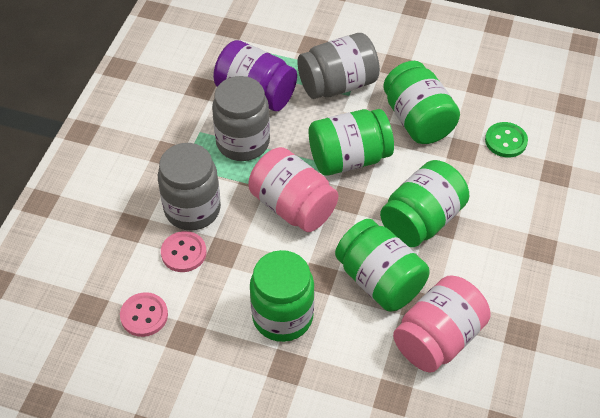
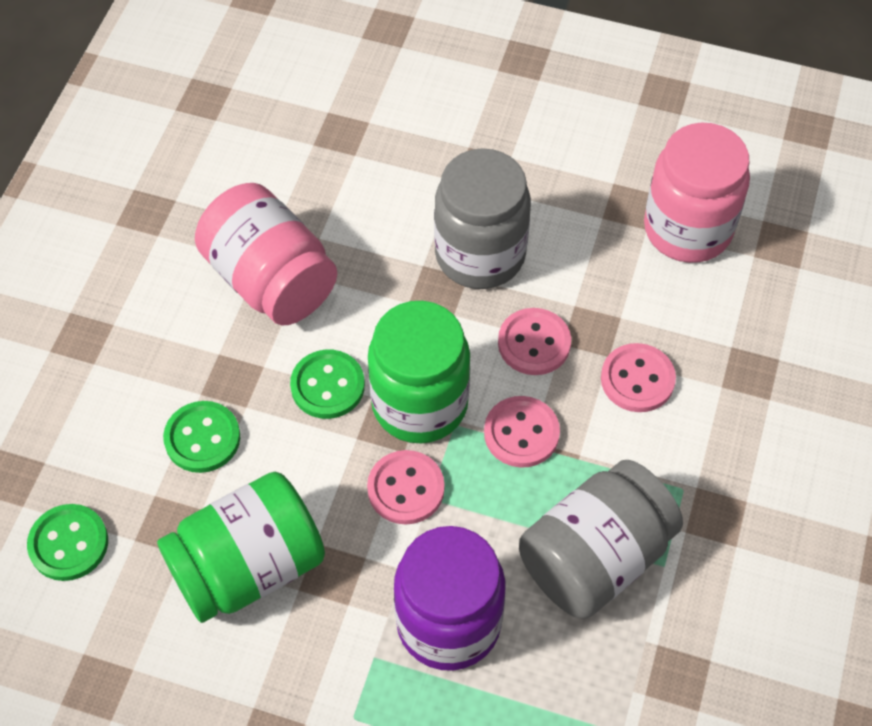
green button: 1 -> 3
green jar: 5 -> 2
grey jar: 3 -> 2
pink button: 2 -> 4

